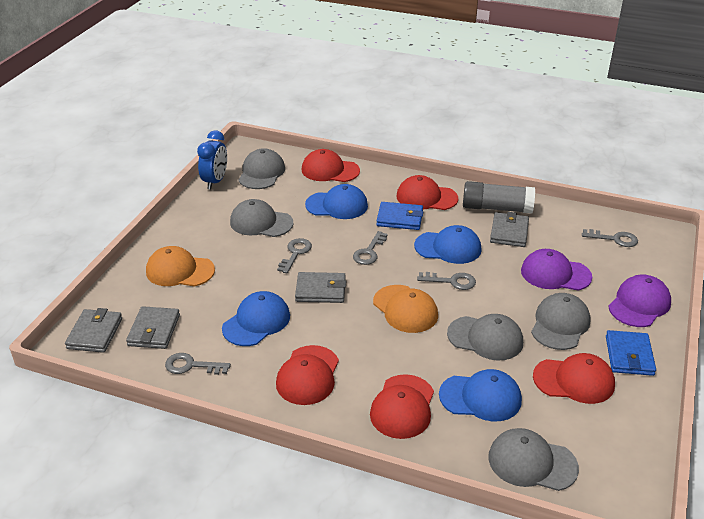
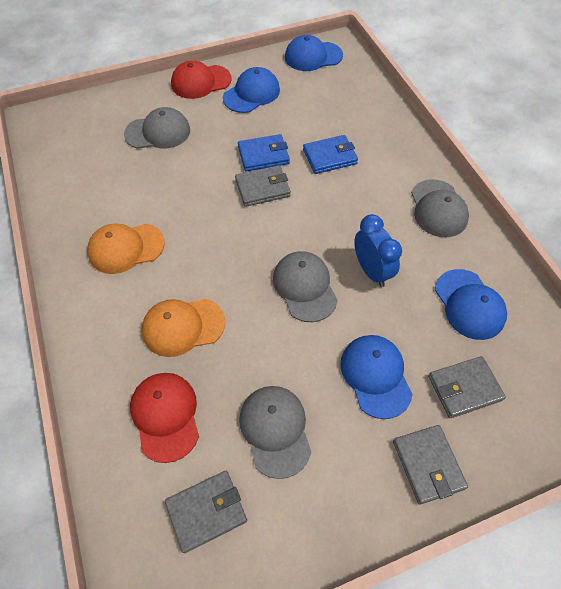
grey cap: 5 -> 4
grey glue stick: 1 -> 0
grey key: 5 -> 0
purple cap: 2 -> 0
red cap: 5 -> 2

